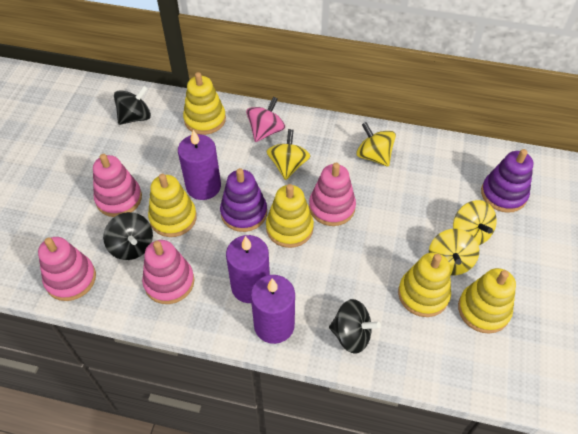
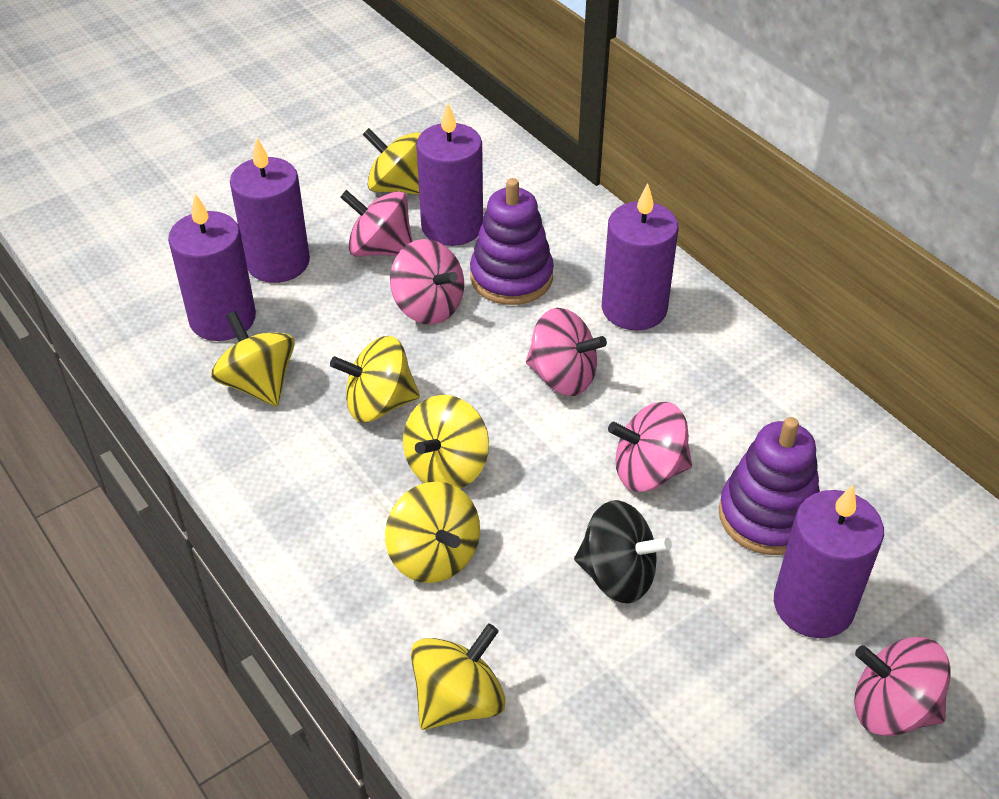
black spinning top: 3 -> 1
pink spinning top: 1 -> 5
pink stacking toy: 4 -> 0
purple candle: 3 -> 5
yellow spinning top: 4 -> 6
yellow stacking toy: 5 -> 0

